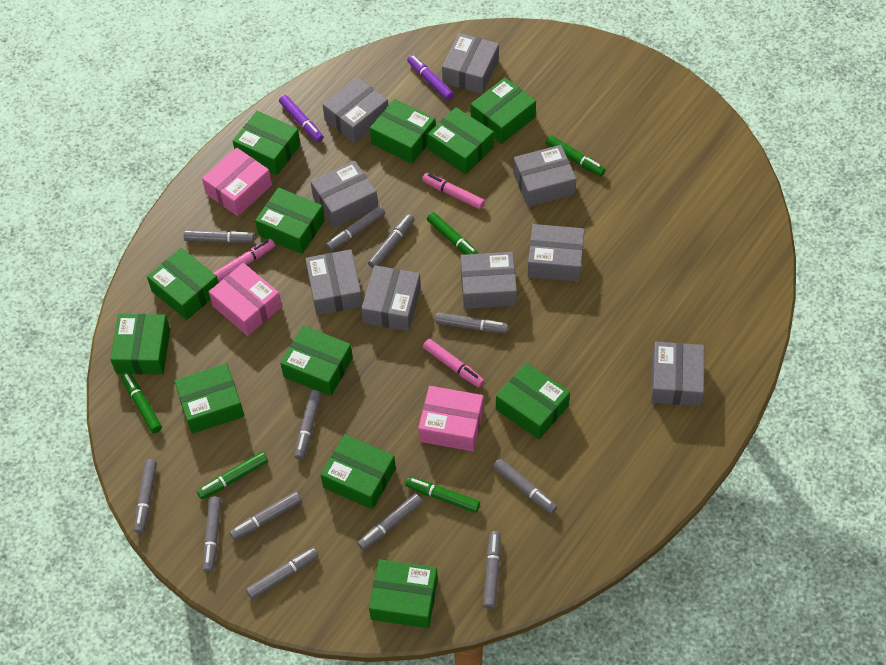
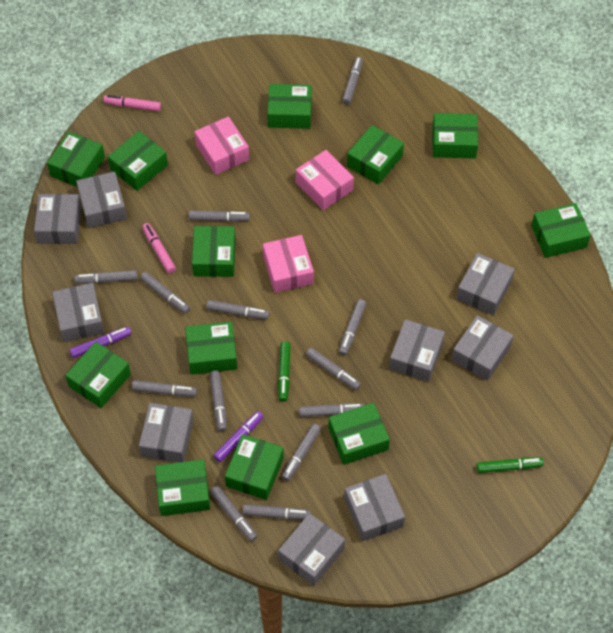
green marker: 5 -> 2
grey marker: 12 -> 13
pink marker: 3 -> 2

